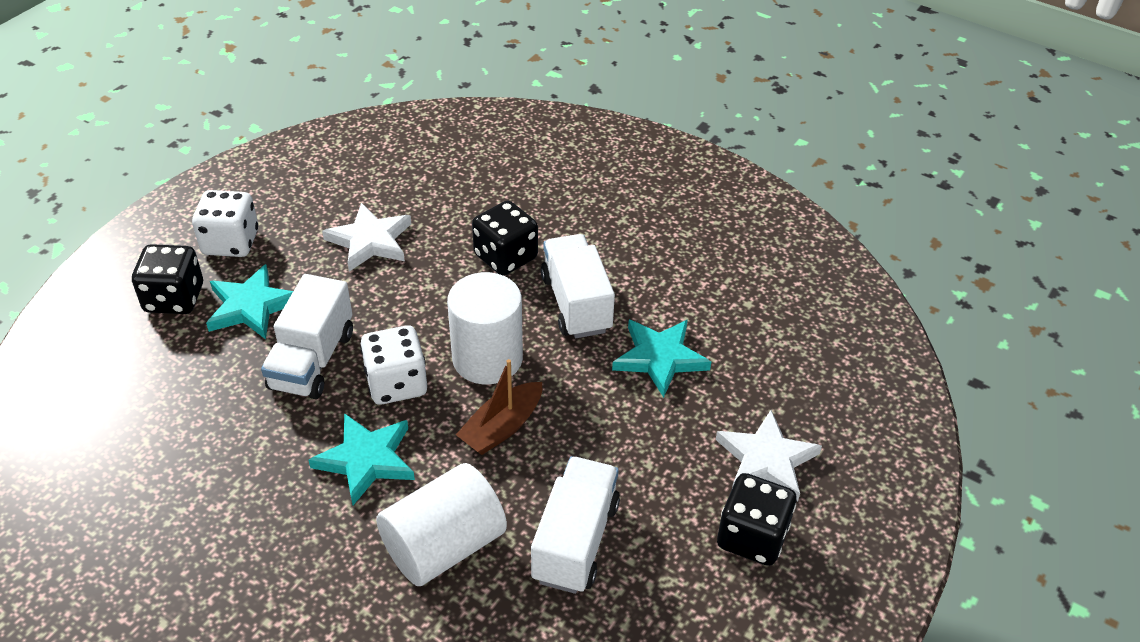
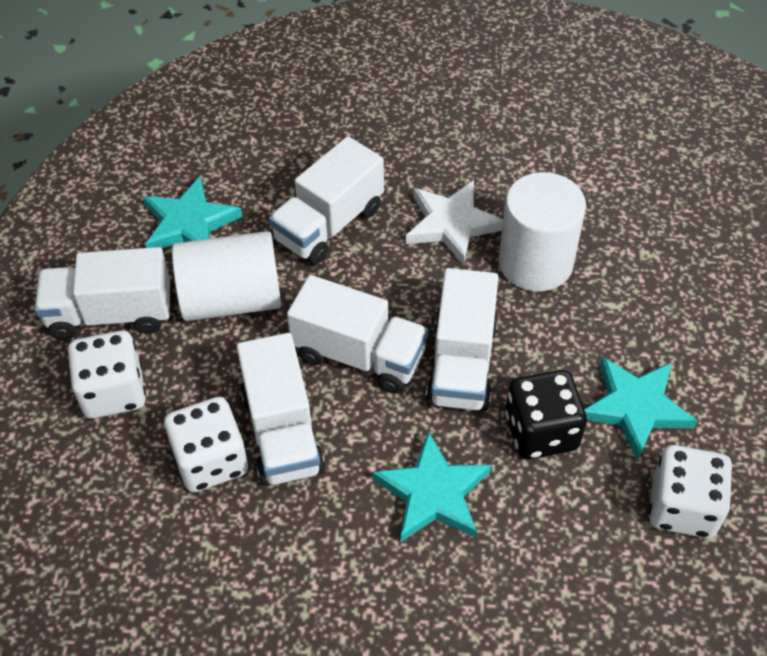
black dice: 3 -> 1
brown boat: 1 -> 0
white dice: 2 -> 3
white star: 2 -> 1
white truck: 3 -> 5

